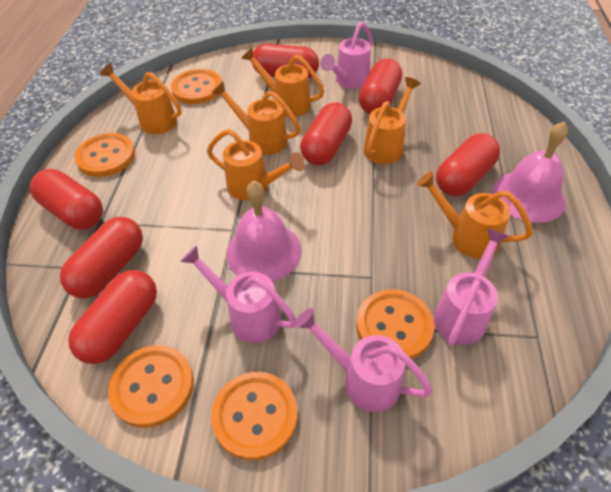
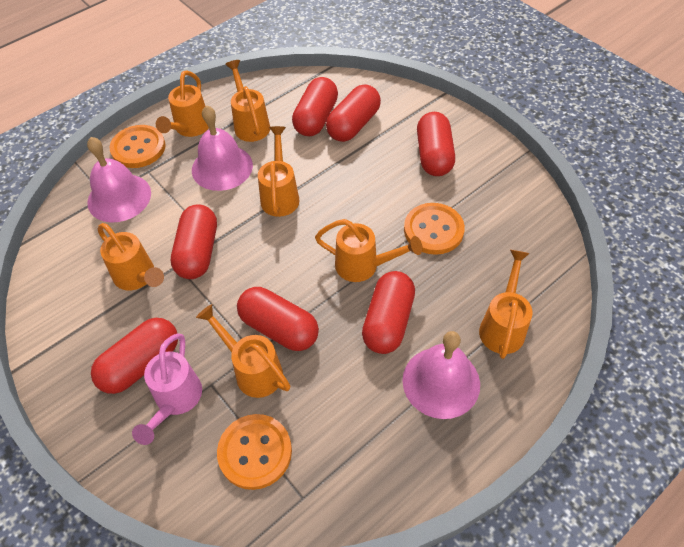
orange button: 5 -> 3
orange watering can: 6 -> 7
pink bell: 2 -> 3
pink watering can: 4 -> 1

